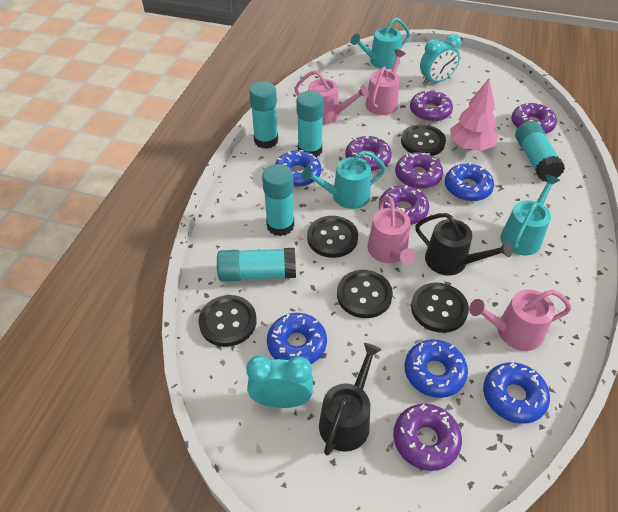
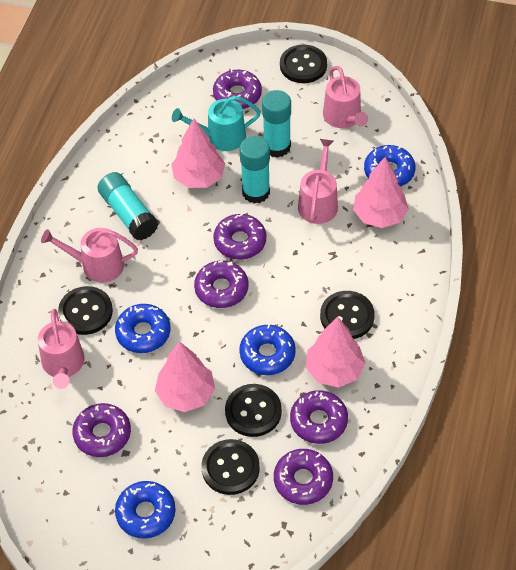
black watering can: 2 -> 0
blue donut: 5 -> 4
pink tree: 1 -> 4
turquoise clock: 2 -> 0
turquoise glue stick: 5 -> 3
turquoise watering can: 3 -> 1

